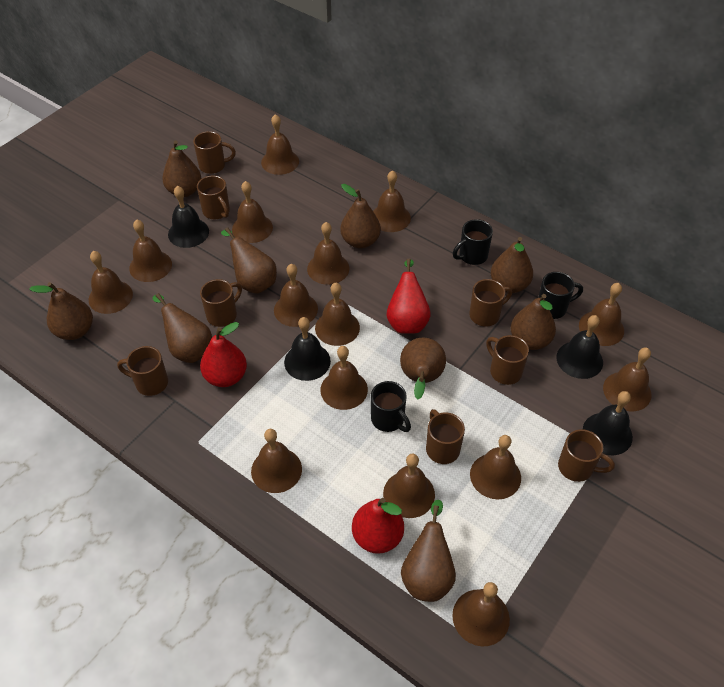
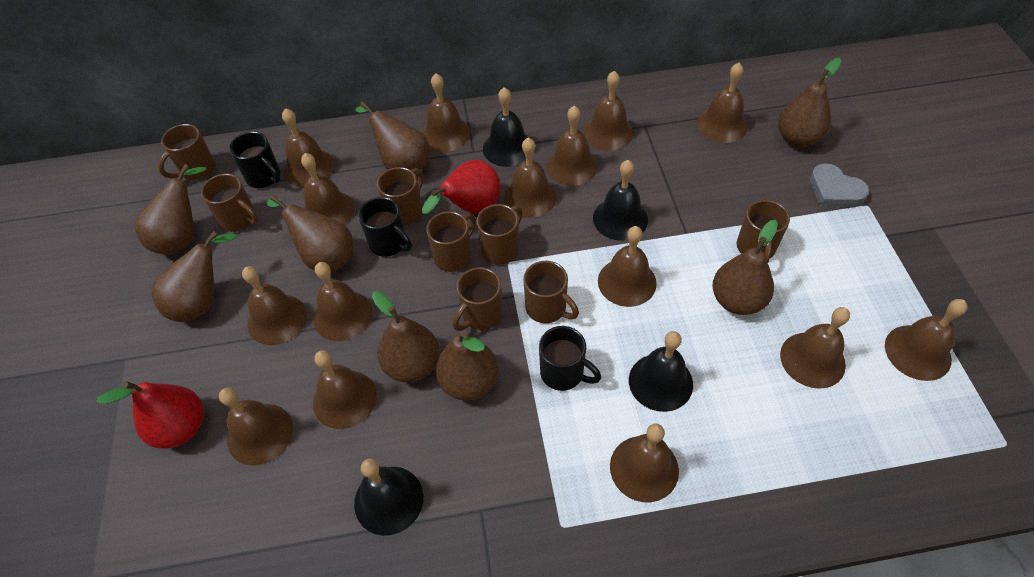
brown pear: 9 -> 8
grey heart: 0 -> 1
red pear: 3 -> 2

